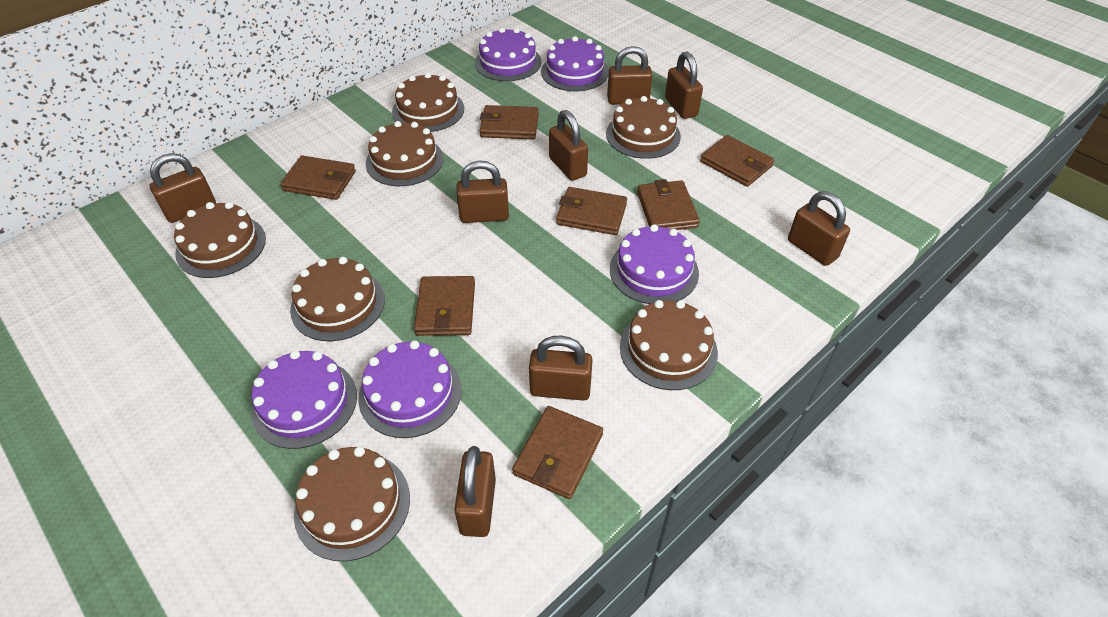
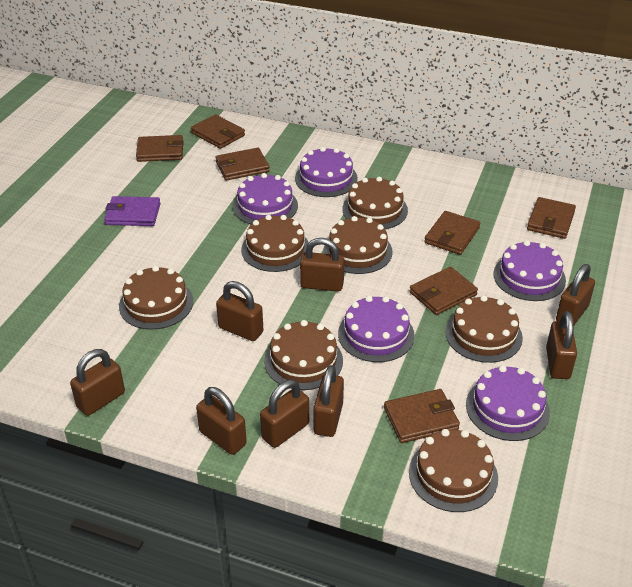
purple wallet: 0 -> 1

